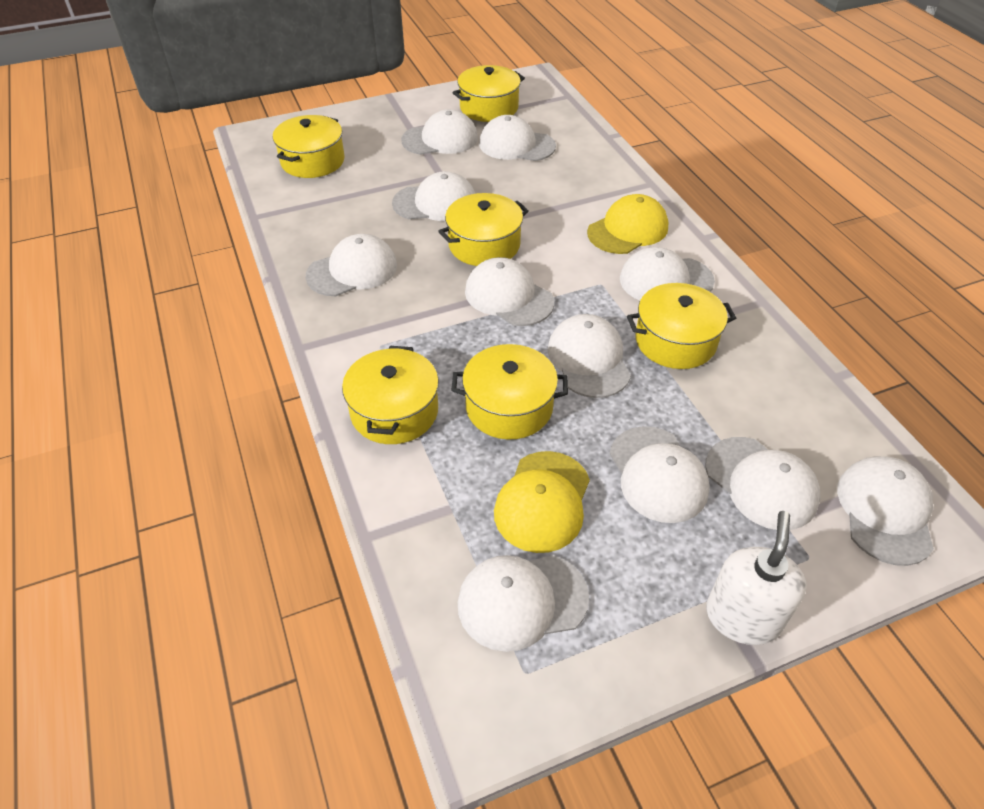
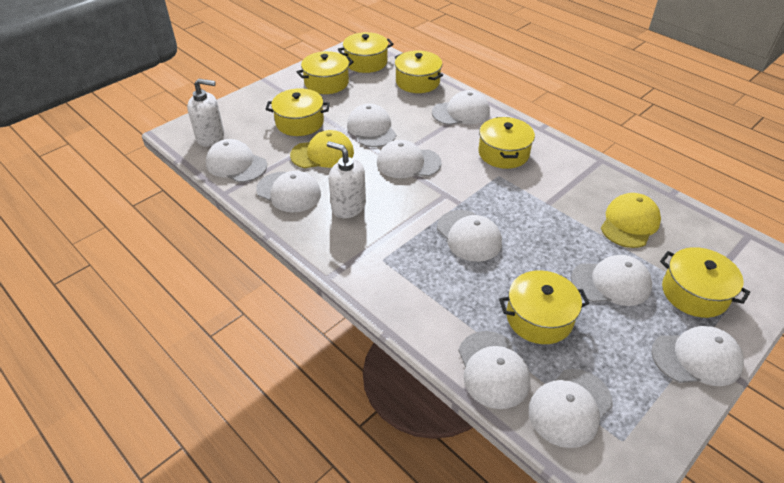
white cap: 11 -> 10
white soap dispenser: 1 -> 2
yellow pot: 6 -> 7

